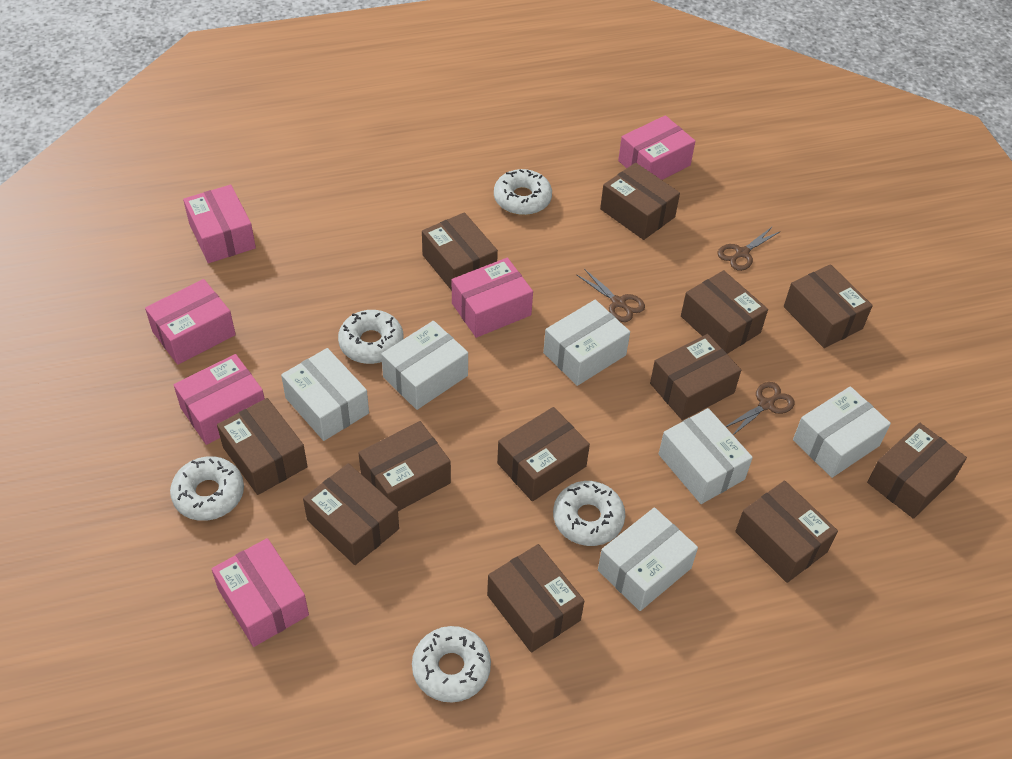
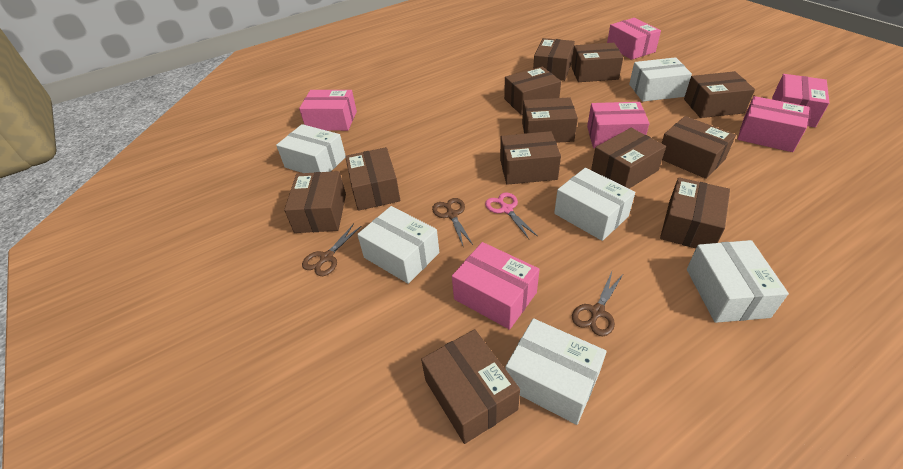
pink scissors: 0 -> 1
white donut: 5 -> 0

